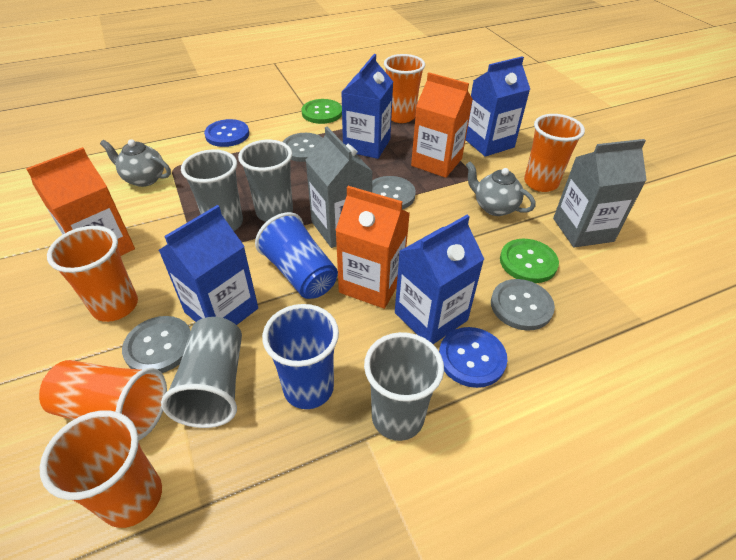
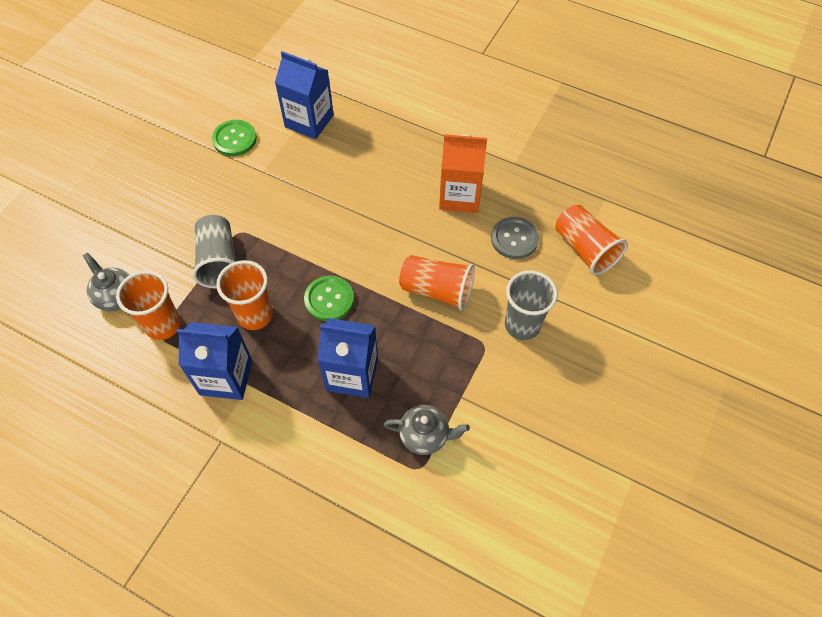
blue button: 2 -> 0
blue carton: 4 -> 3
blue cup: 2 -> 0
grey button: 4 -> 1
grey carton: 2 -> 0
grey cup: 4 -> 2
orange carton: 3 -> 1
orange cup: 5 -> 4

